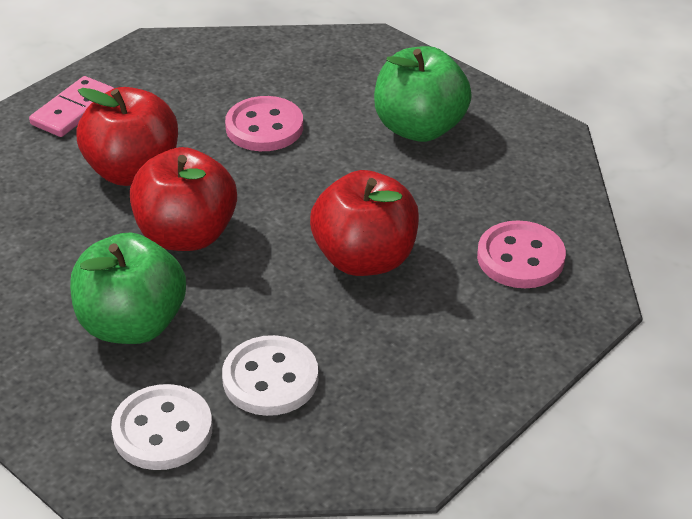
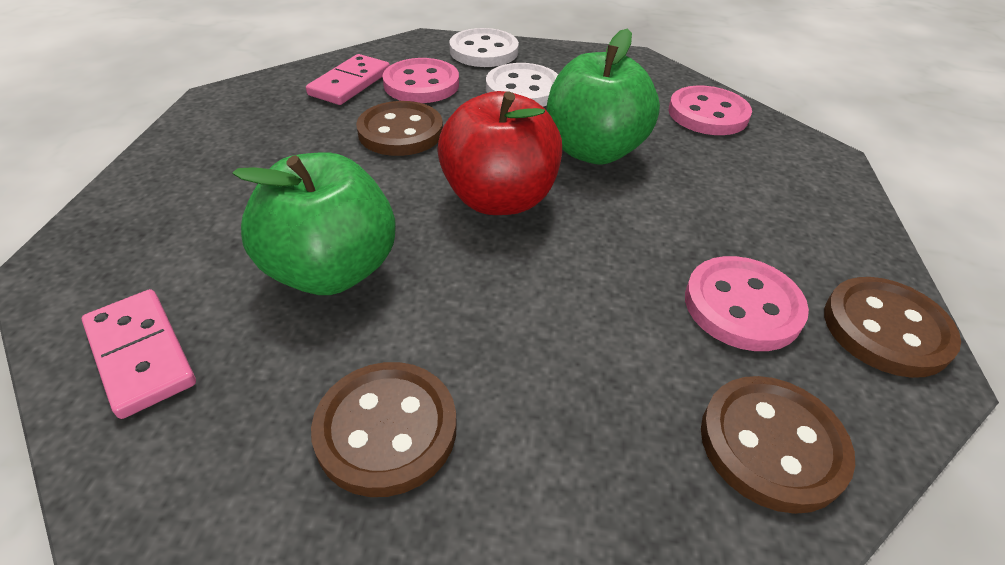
brown button: 0 -> 4
pink button: 2 -> 3
pink domino: 1 -> 2
red apple: 3 -> 1

